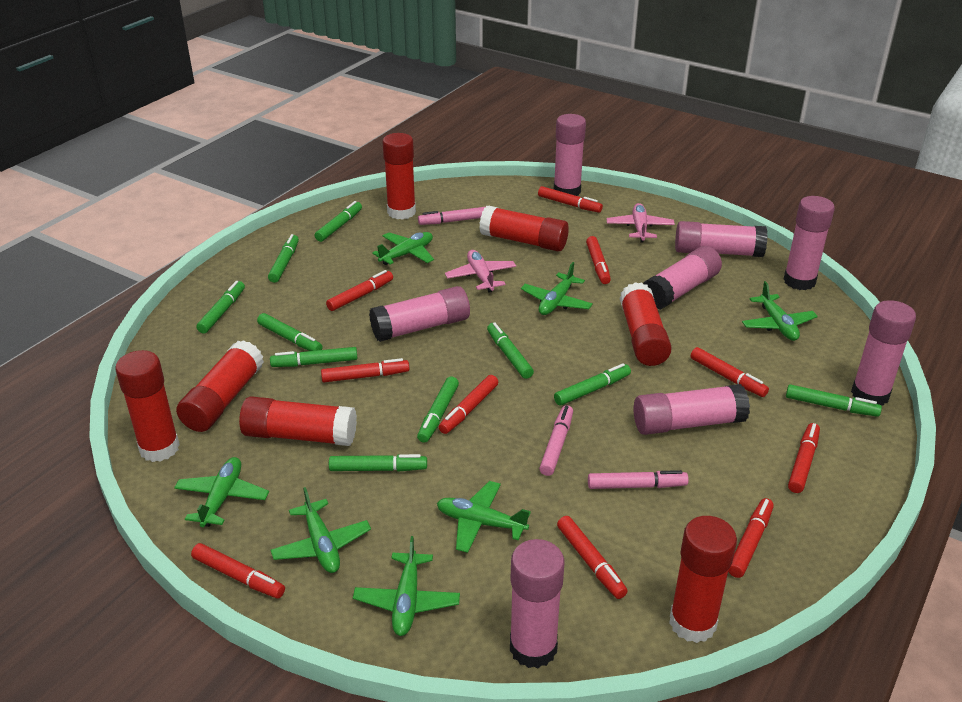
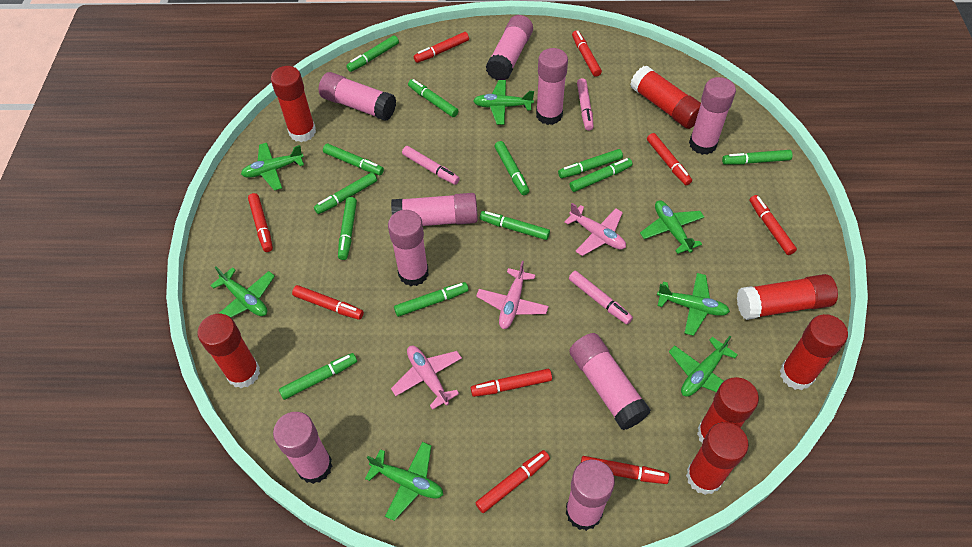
green marker: 10 -> 12
pink glue stick: 8 -> 9
pink plane: 2 -> 3
red marker: 10 -> 9

